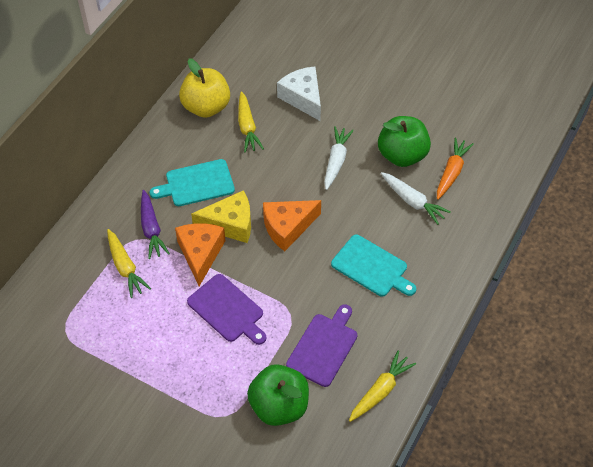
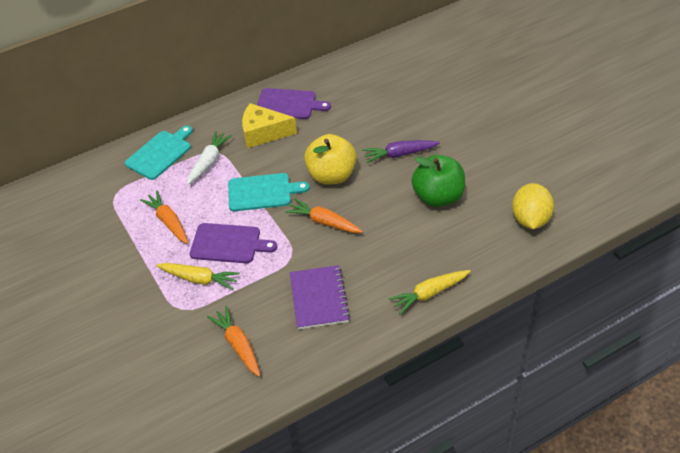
green apple: 2 -> 1
orange carrot: 1 -> 3
orange cheese: 2 -> 0
purple notebook: 0 -> 1
white carrot: 2 -> 1
white cheese: 1 -> 0
yellow carrot: 3 -> 2
yellow lemon: 0 -> 1

